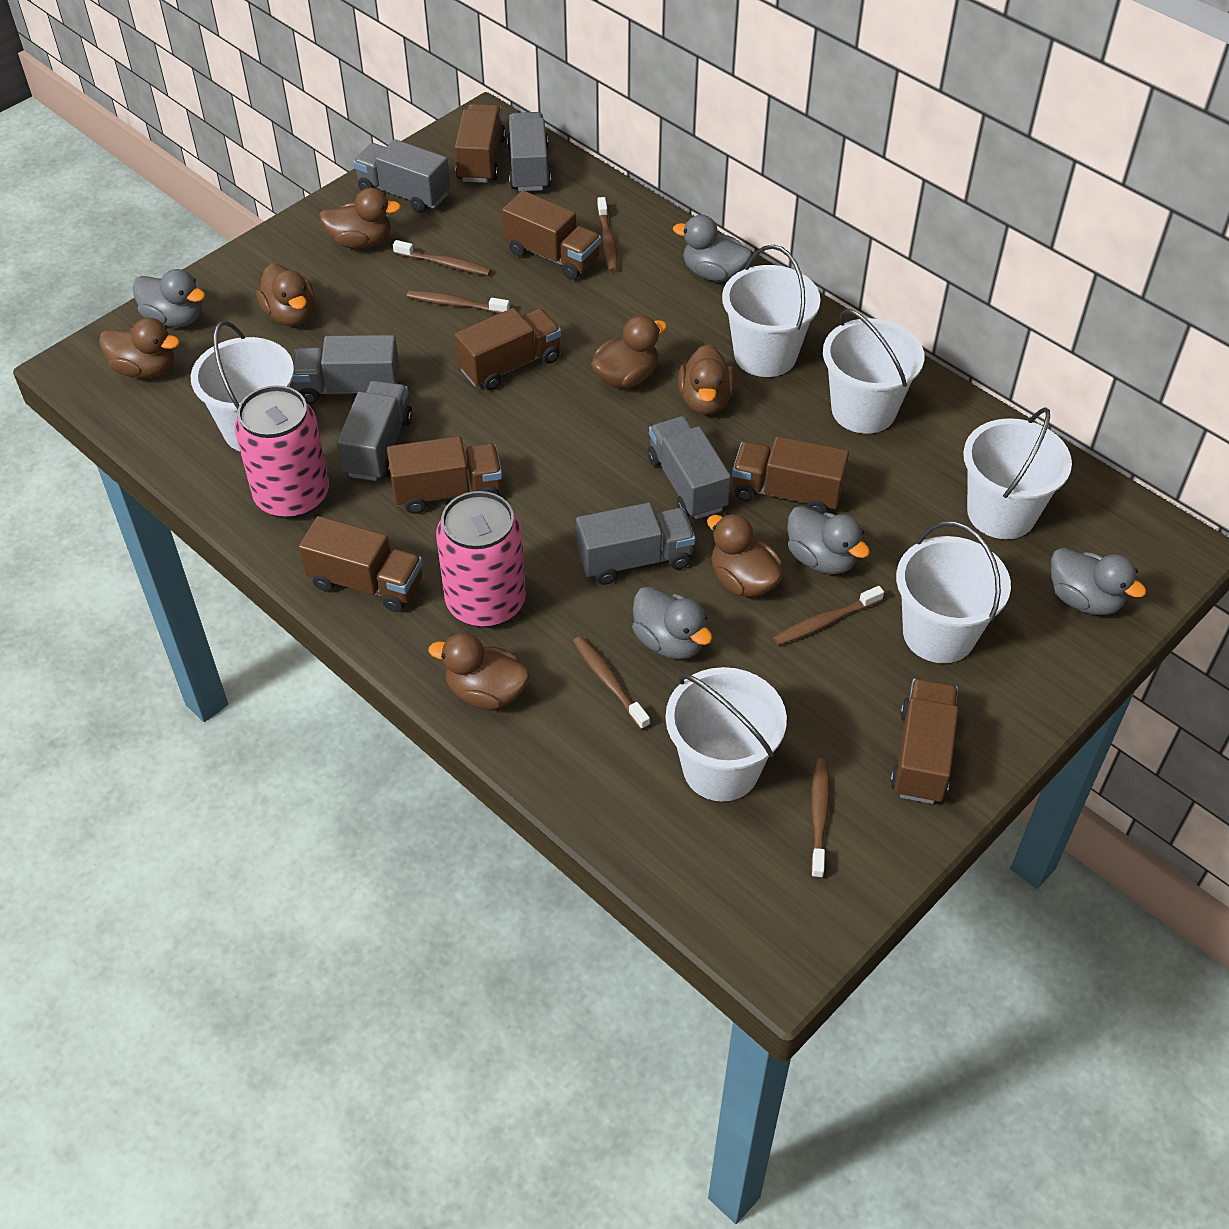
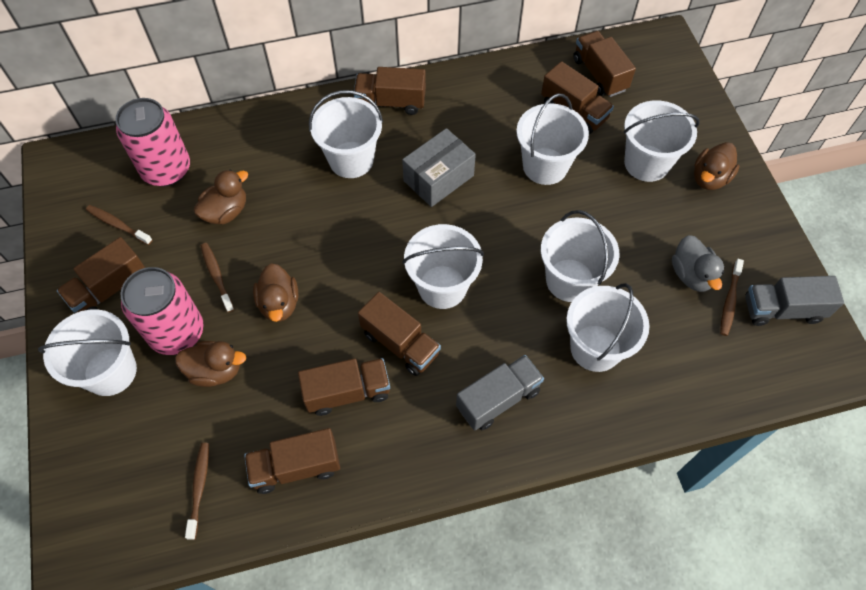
brown duck: 7 -> 4
brown toothbrush: 6 -> 4
grey box: 0 -> 1
grey duck: 5 -> 1
grey truck: 6 -> 2
white bucket: 6 -> 7

